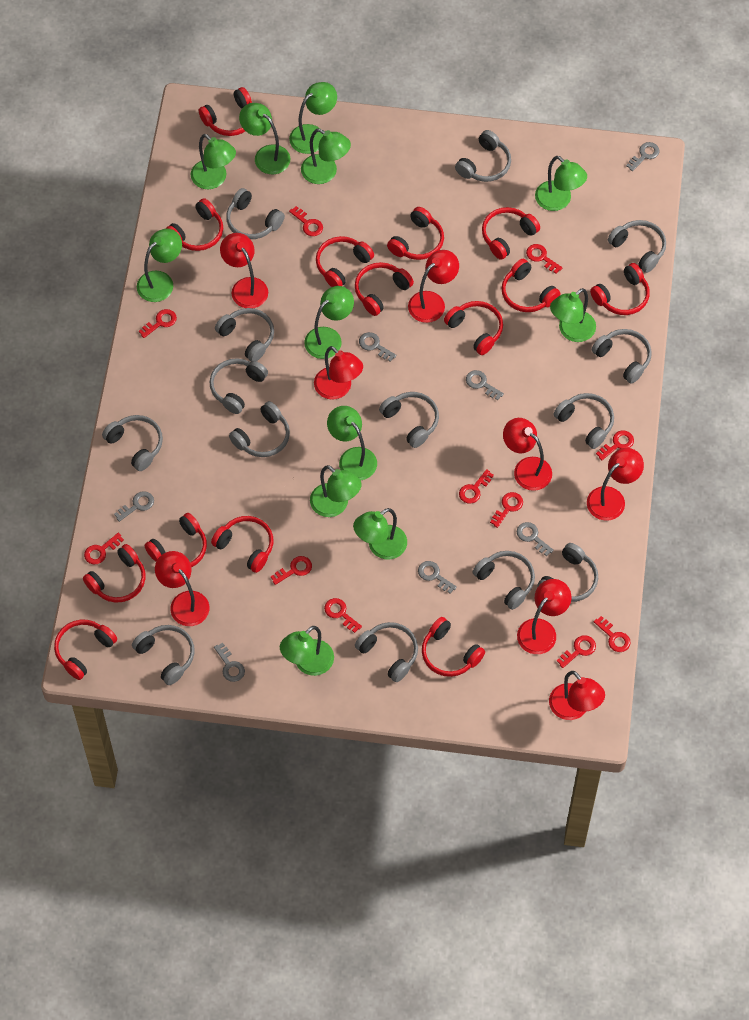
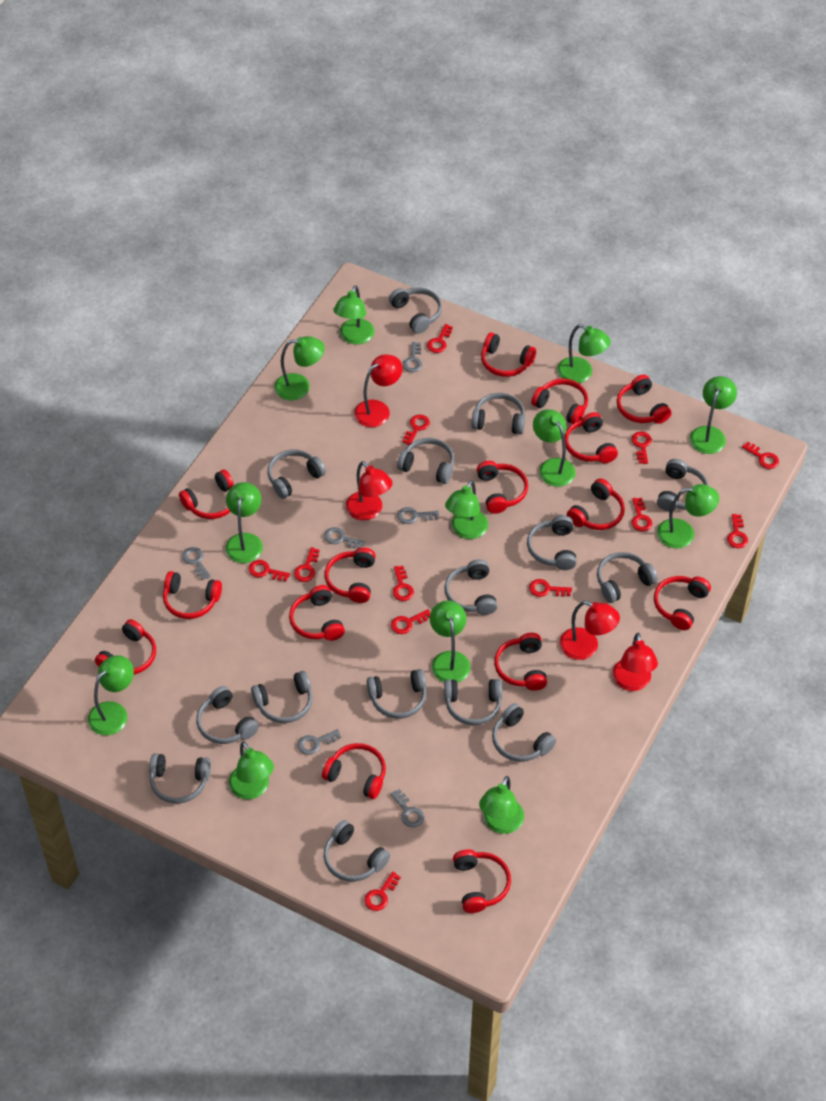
grey headphones: 14 -> 15
grey key: 7 -> 6
red headphones: 14 -> 15
red key: 11 -> 12
red lamp: 8 -> 4

